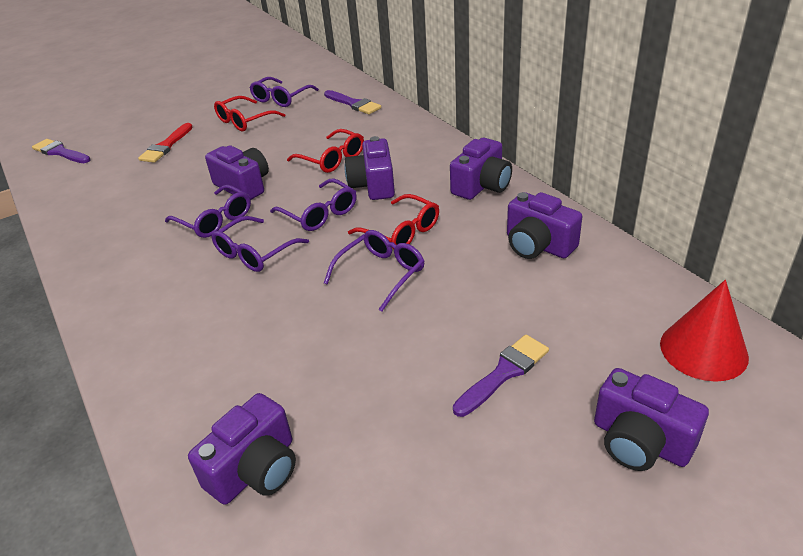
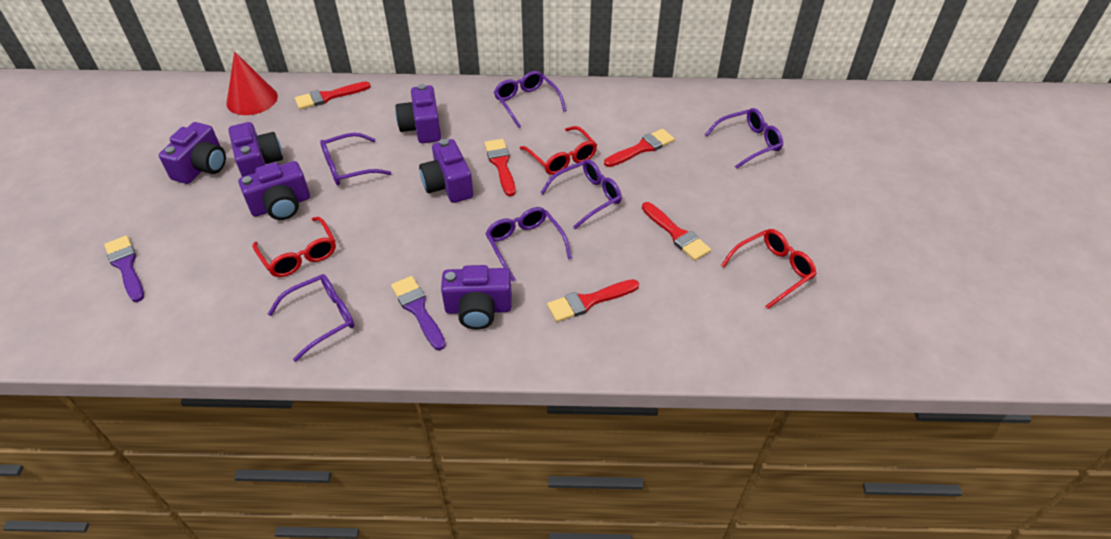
purple brush: 3 -> 2
purple glasses: 5 -> 6
red brush: 1 -> 5

